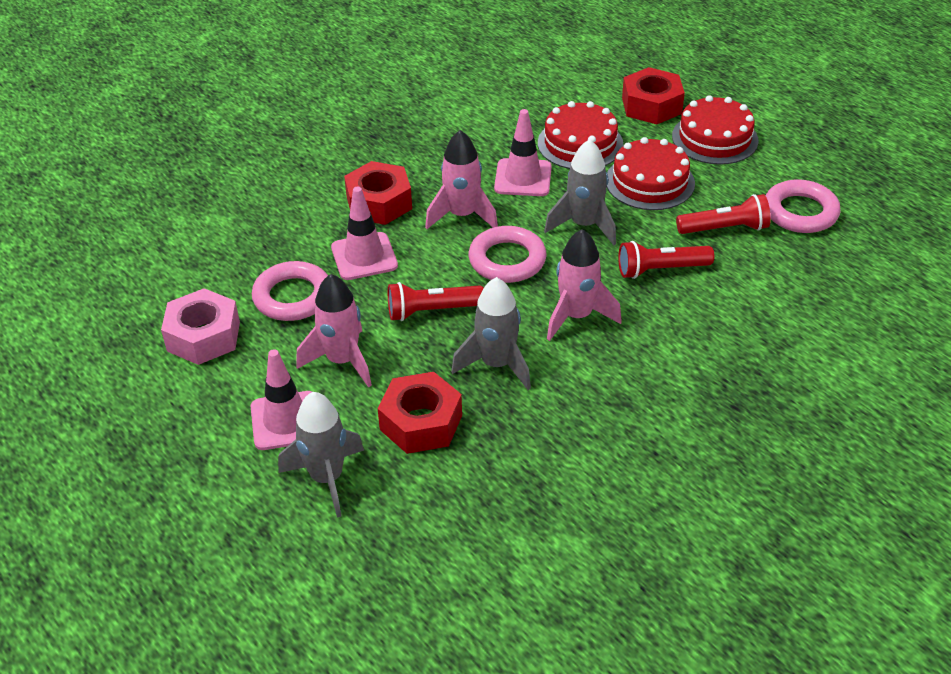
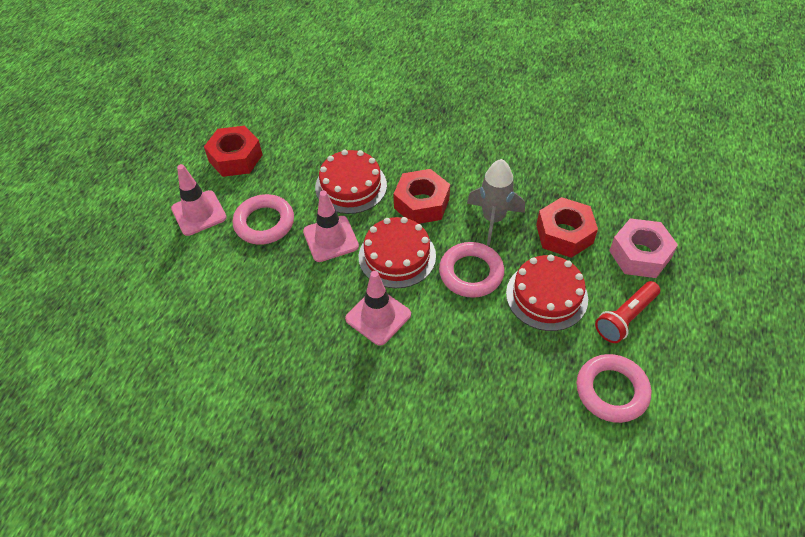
grey rocket: 3 -> 1
pink rocket: 3 -> 0
red flashlight: 3 -> 1

